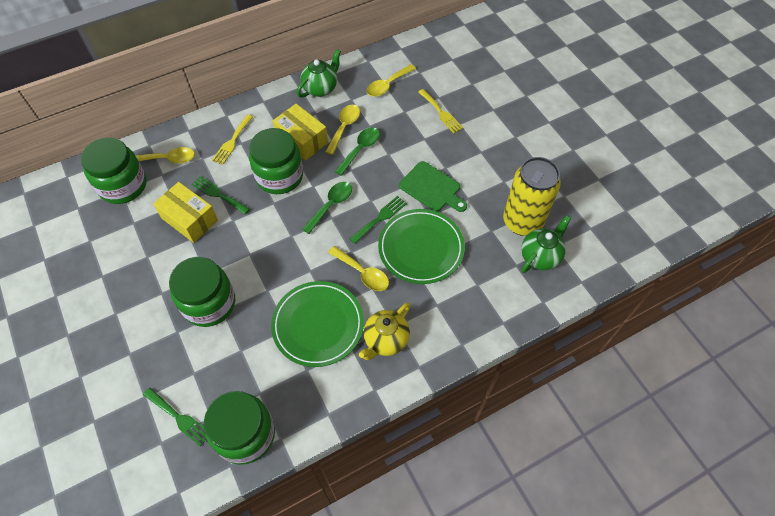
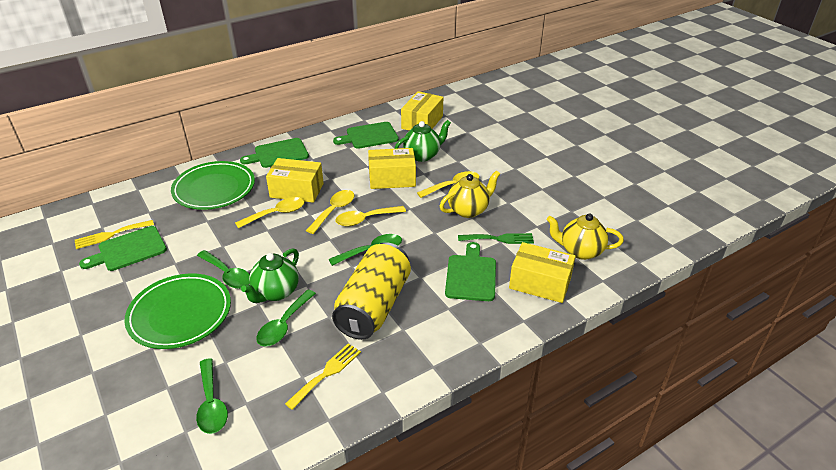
green cutting board: 1 -> 4
green fork: 3 -> 1
green jar: 4 -> 0
green spoon: 2 -> 4
yellow box: 2 -> 4
yellow teapot: 1 -> 2

